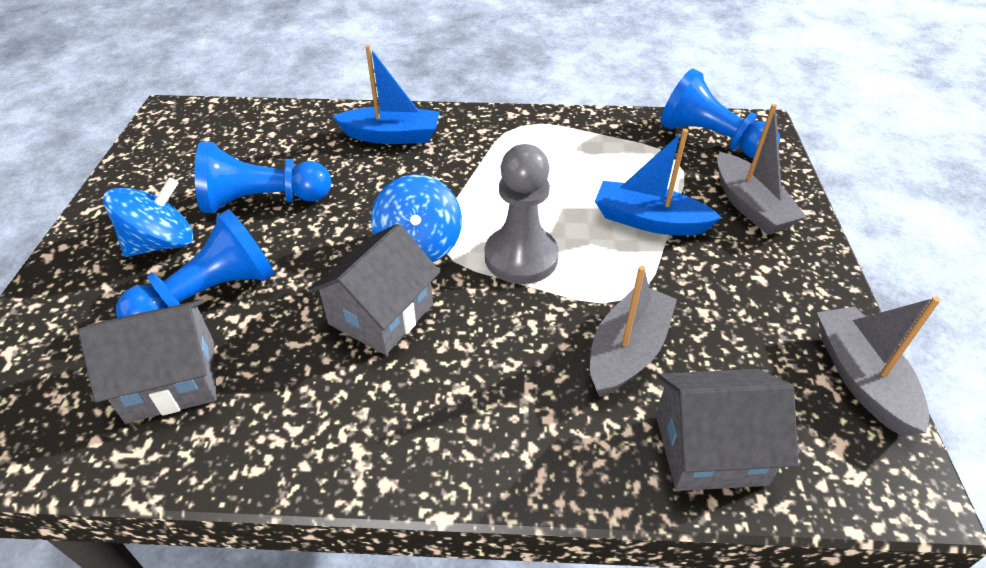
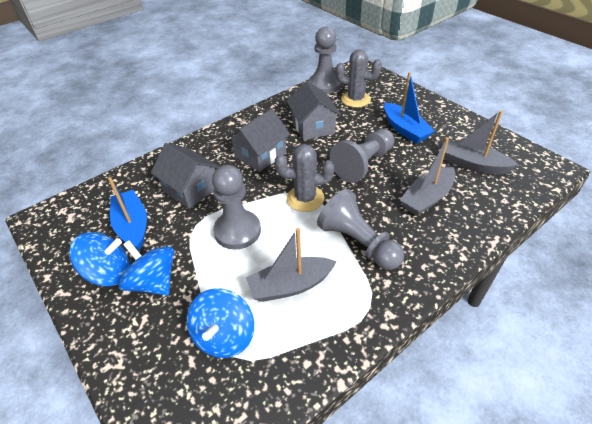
blue pawn: 3 -> 0
blue spinning top: 2 -> 3
grey cactus: 0 -> 2
grey pawn: 1 -> 4

